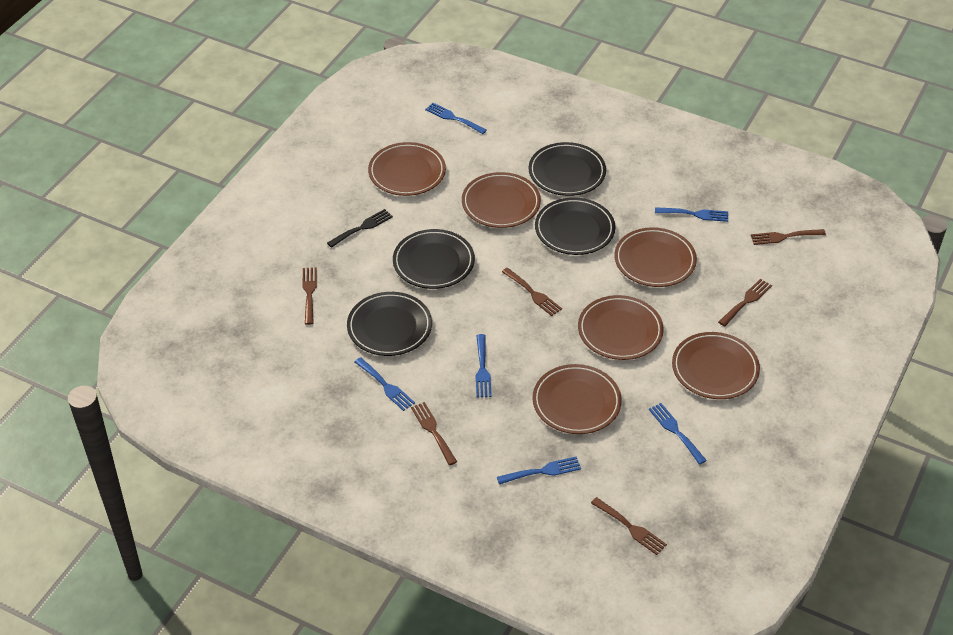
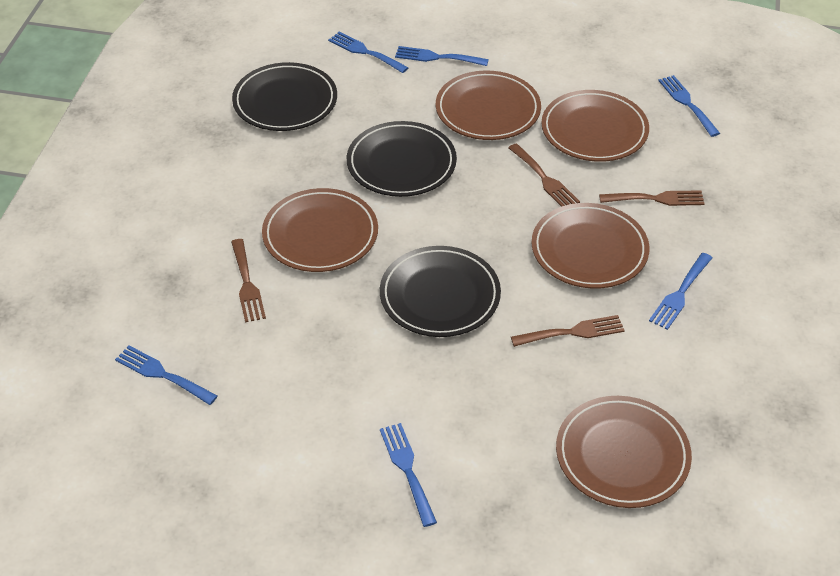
black fork: 1 -> 0
black plate: 4 -> 3
brown fork: 6 -> 4
brown plate: 6 -> 5

